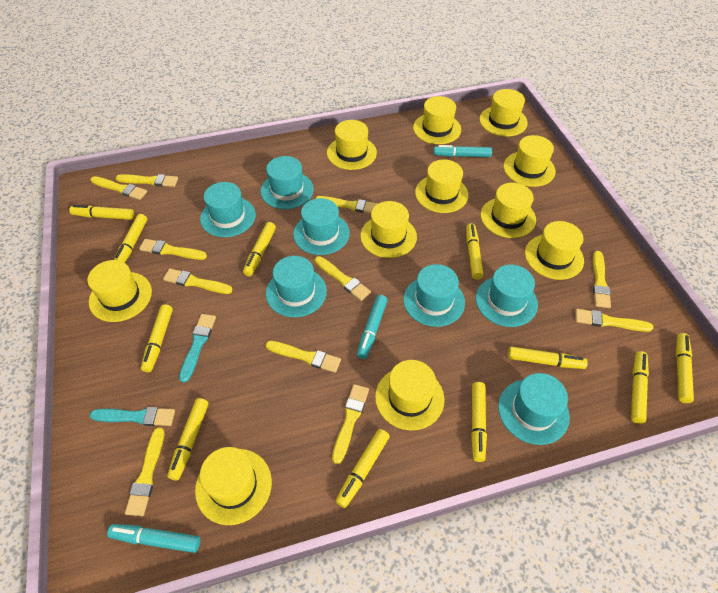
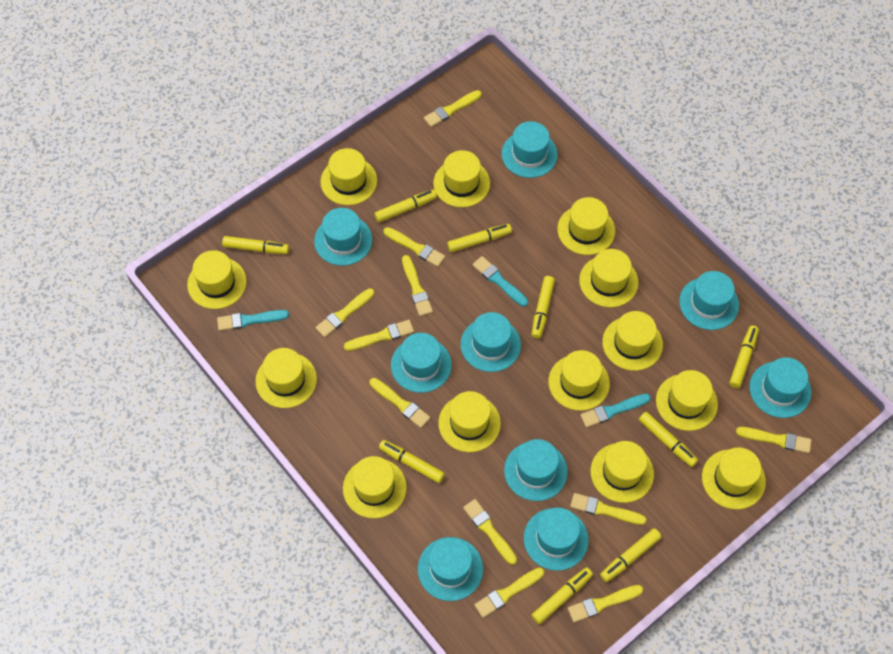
turquoise brush: 2 -> 3
turquoise hat: 7 -> 9
turquoise marker: 3 -> 0
yellow hat: 11 -> 13
yellow marker: 11 -> 9

